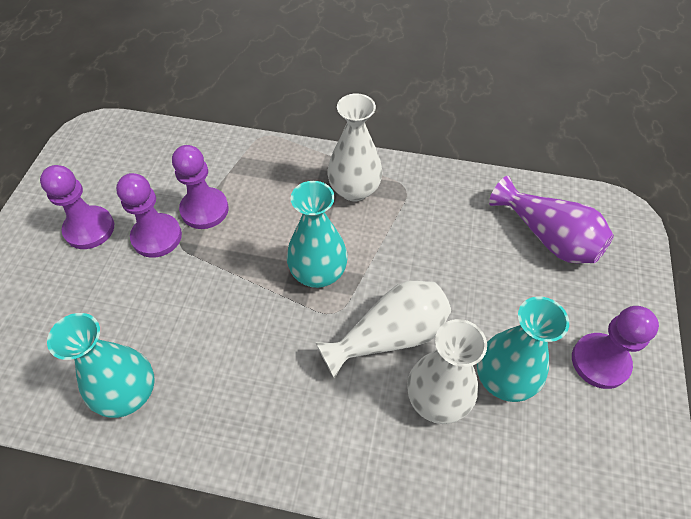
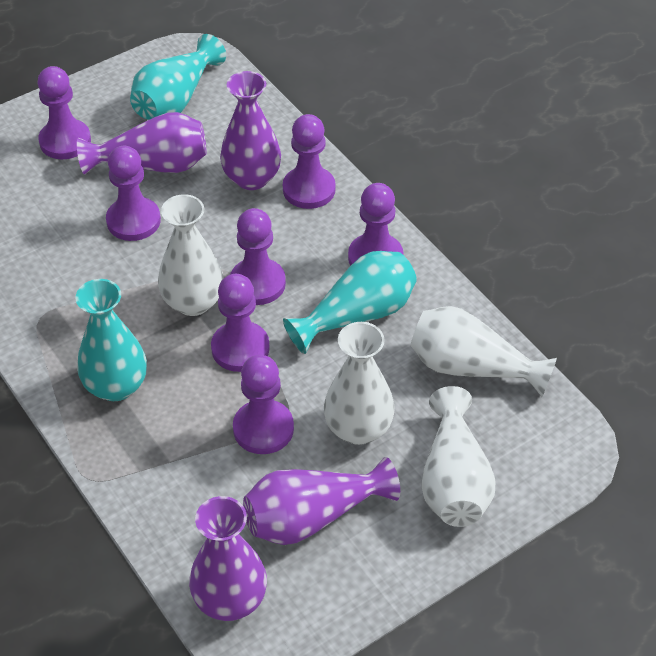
purple pawn: 4 -> 7
purple vase: 1 -> 4
white vase: 3 -> 4

